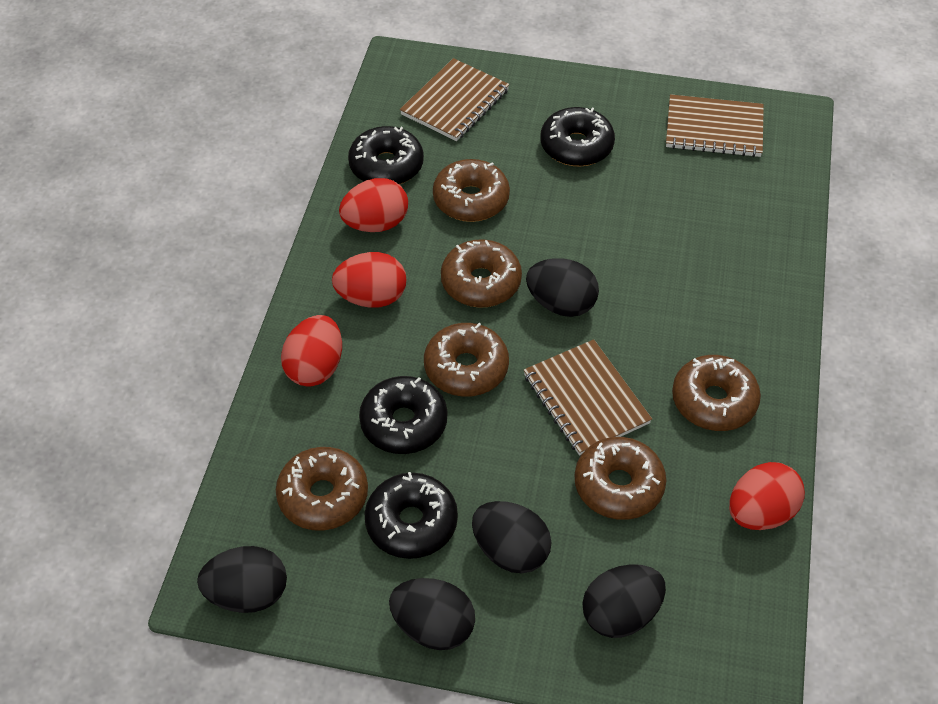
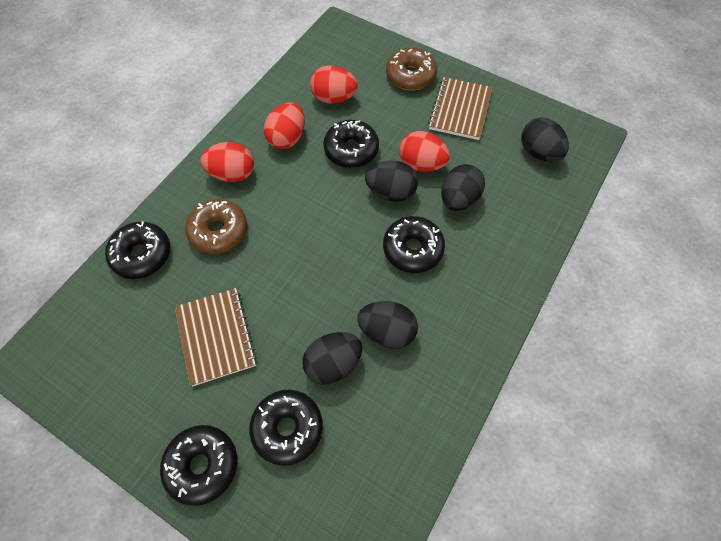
black donut: 4 -> 5
brown donut: 6 -> 2
brown notebook: 3 -> 2

